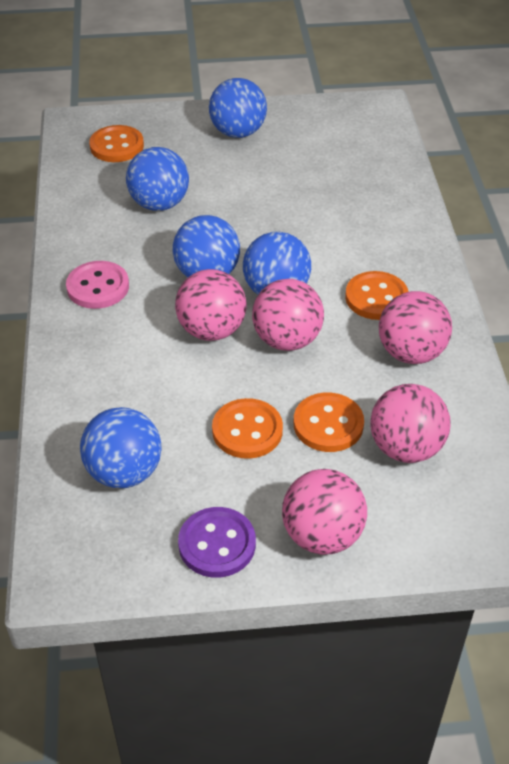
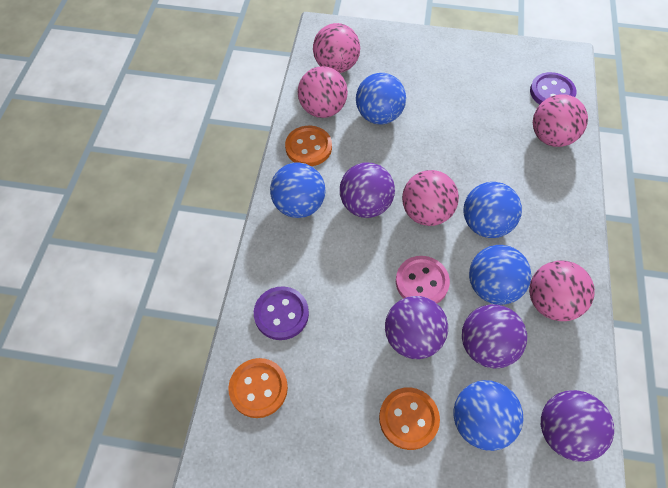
orange button: 4 -> 3
purple ball: 0 -> 4
purple button: 1 -> 2

